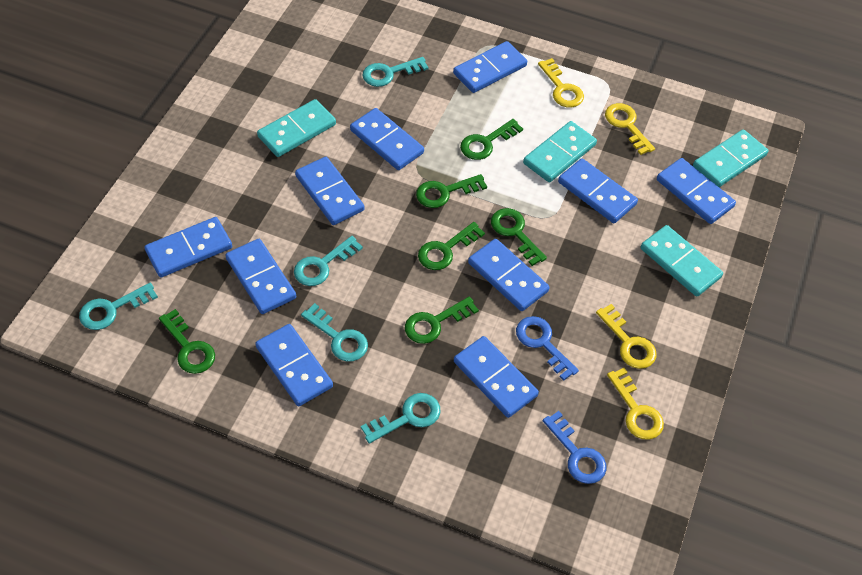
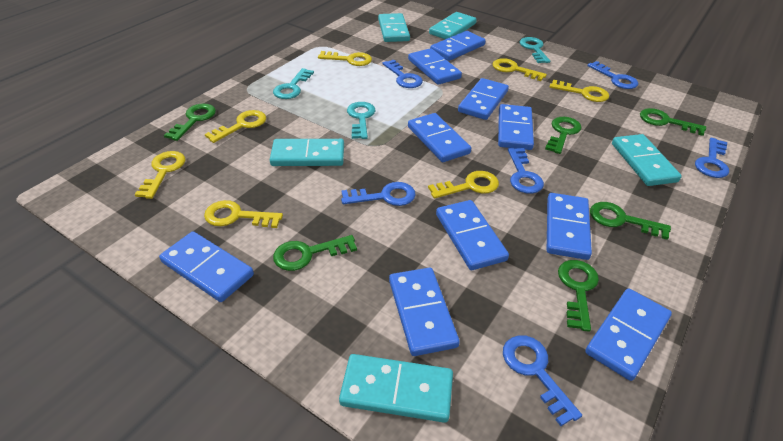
blue key: 2 -> 6
turquoise domino: 4 -> 5
turquoise key: 5 -> 3
yellow key: 4 -> 7

